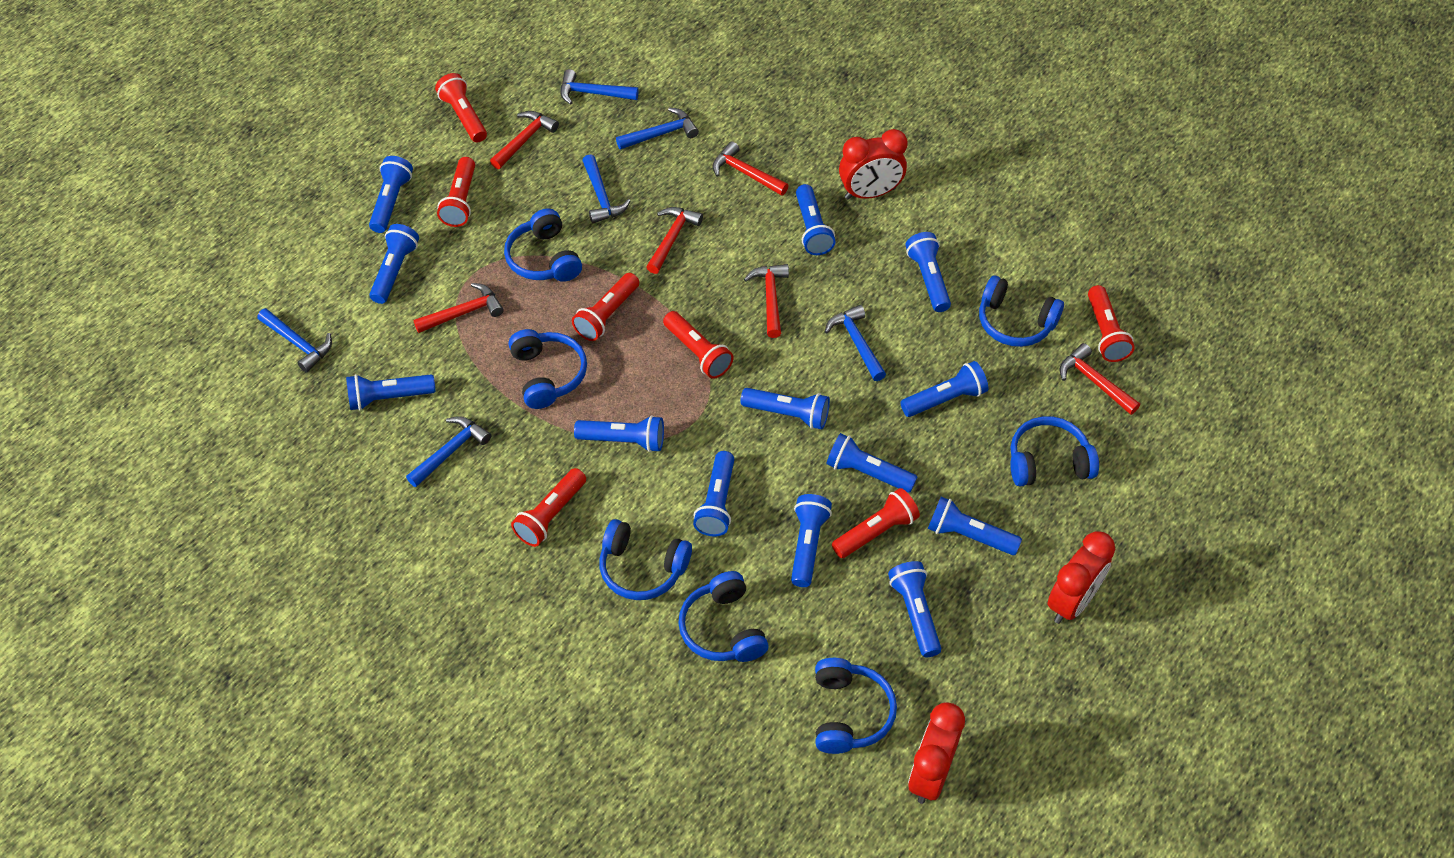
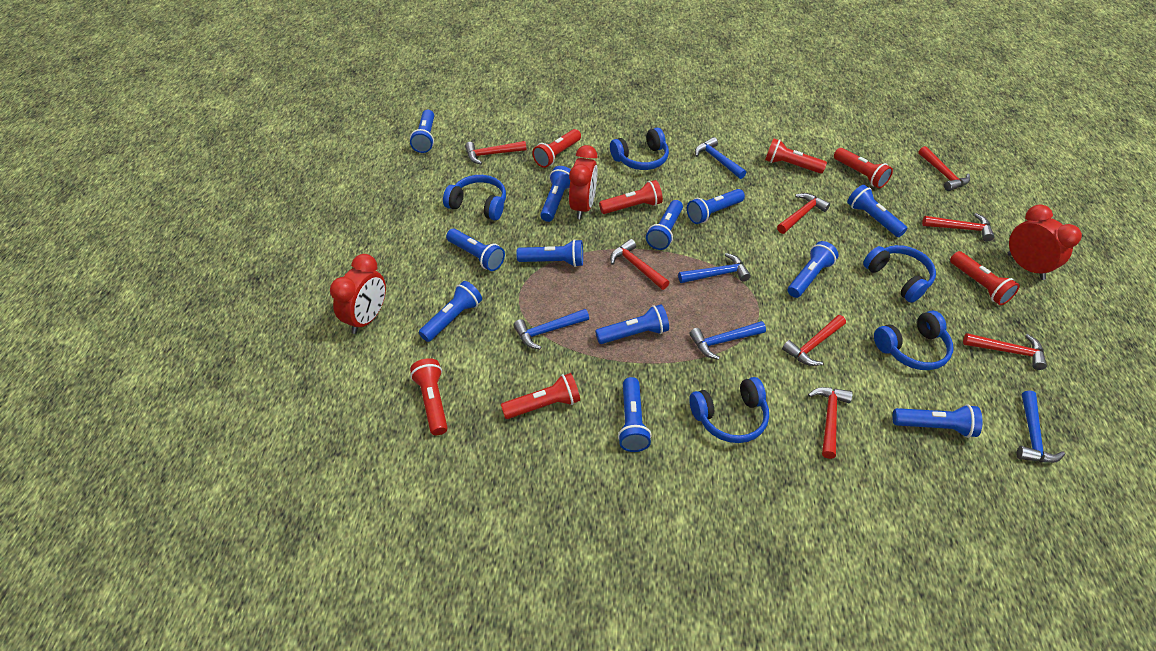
blue flashlight: 13 -> 12
blue hammer: 6 -> 5
blue headphones: 7 -> 5
red hammer: 6 -> 8

